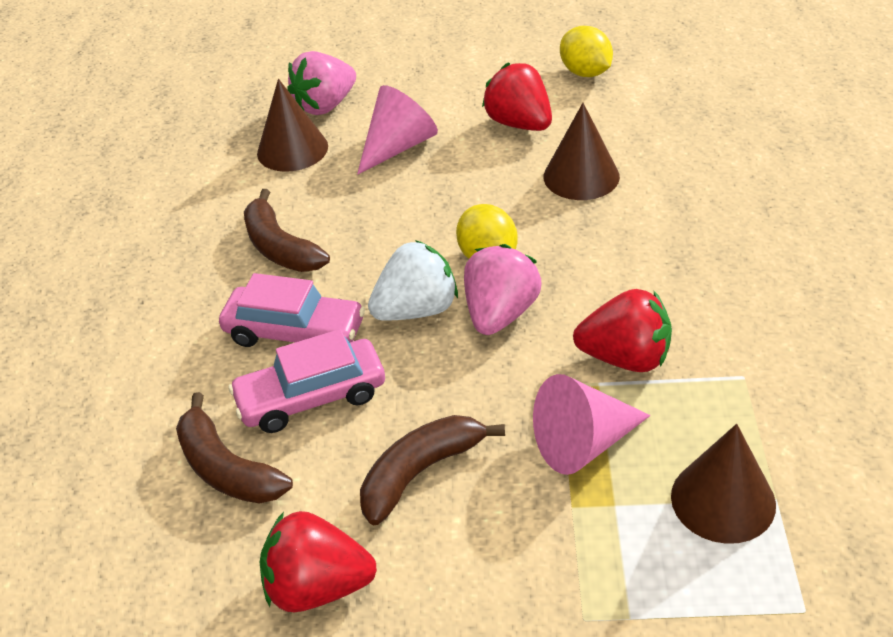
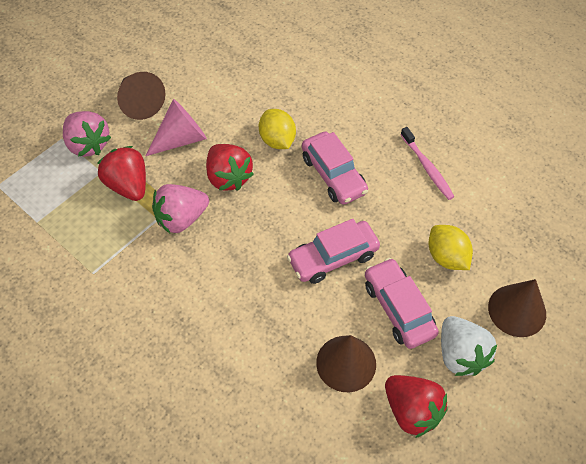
brown banana: 3 -> 0
pink car: 2 -> 3
pink cone: 2 -> 1
pink toothbrush: 0 -> 1

